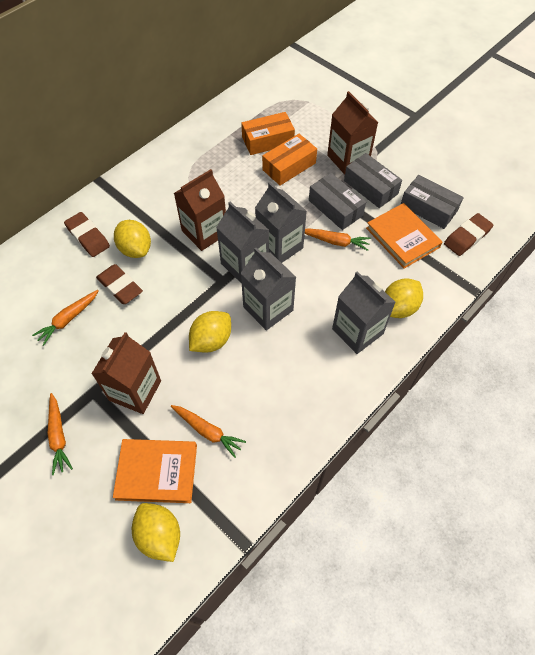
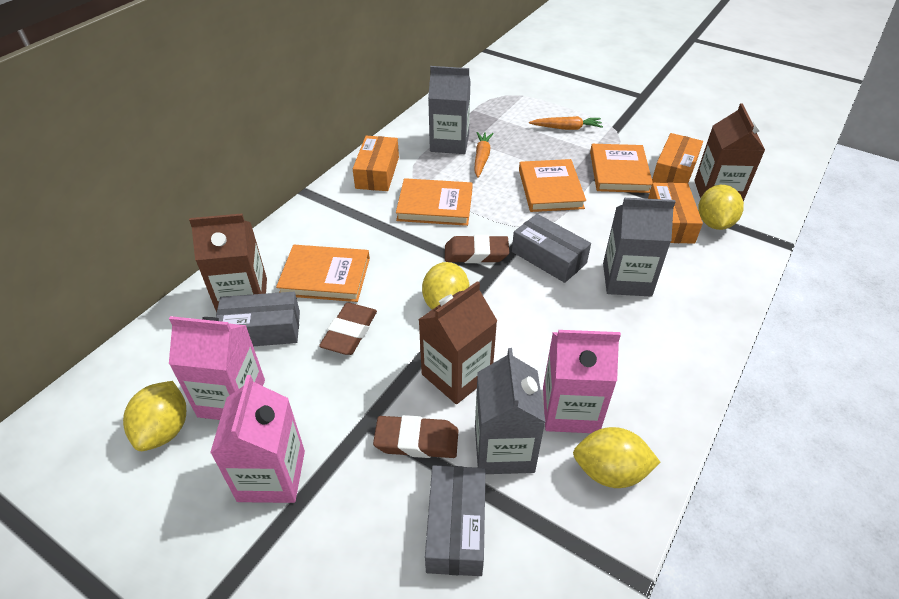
grey carton: 4 -> 3
orange book: 2 -> 4
orange box: 2 -> 3
orange carrot: 4 -> 2
pink carton: 0 -> 3

